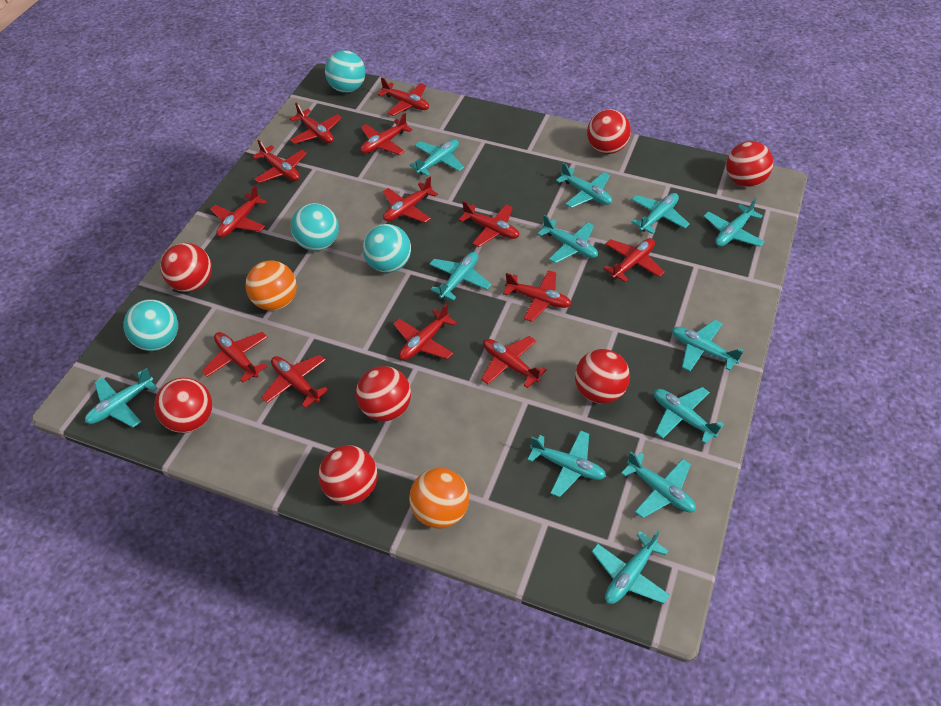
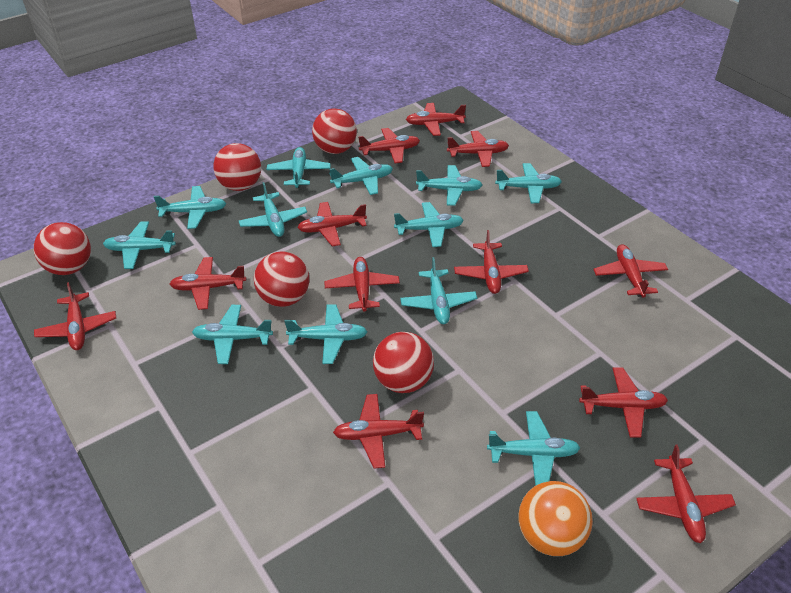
orange ball: 2 -> 1
red ball: 7 -> 5
red plane: 13 -> 12
turquoise ball: 4 -> 0

